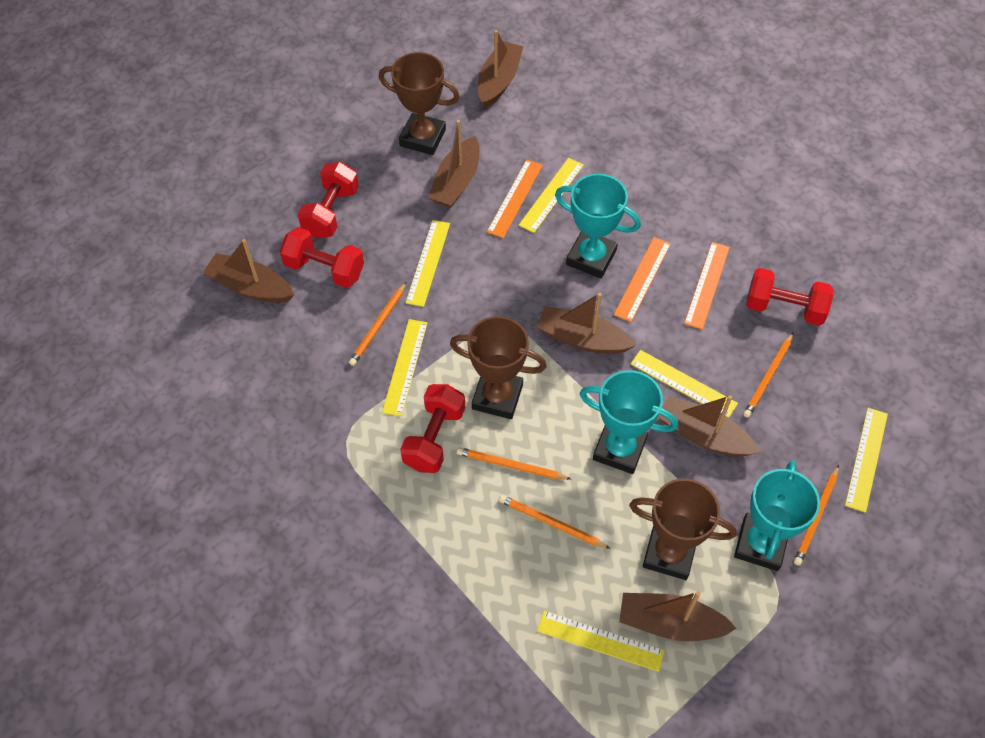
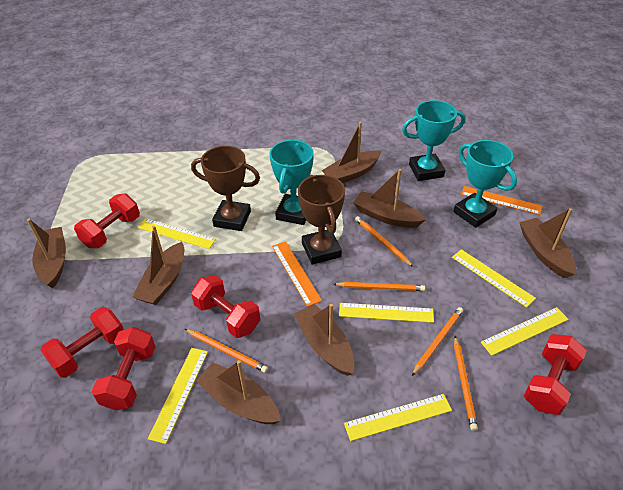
brown boat: 6 -> 7
brown trophy: 3 -> 2
orange ruler: 3 -> 2
red dumbbell: 4 -> 5

